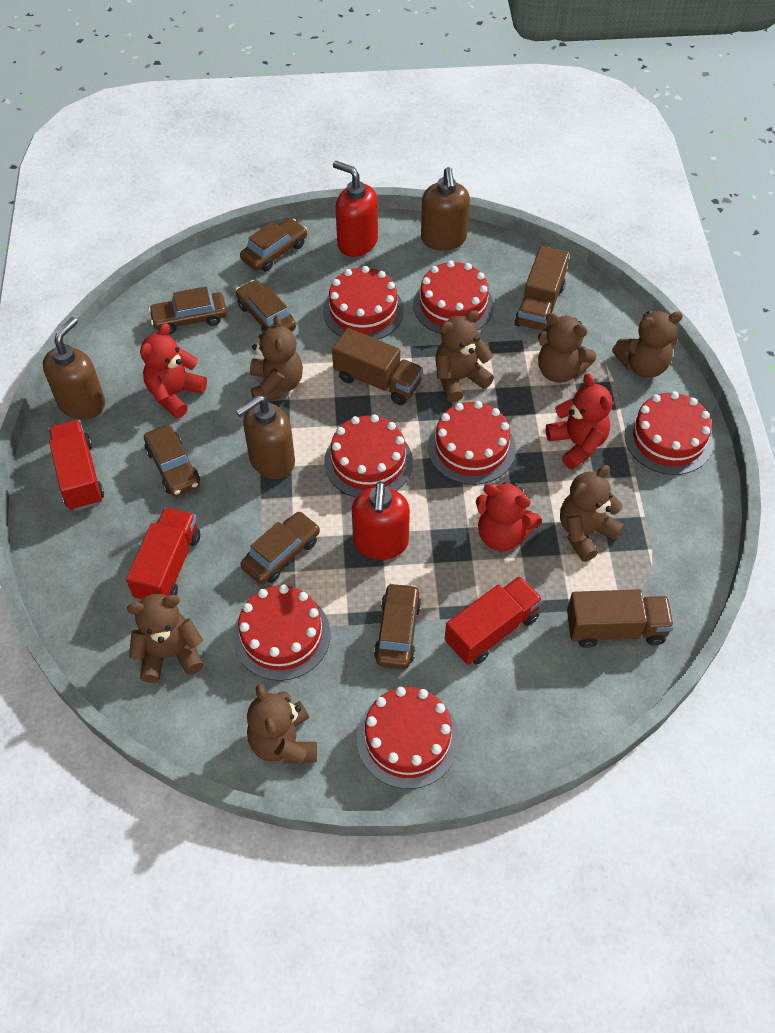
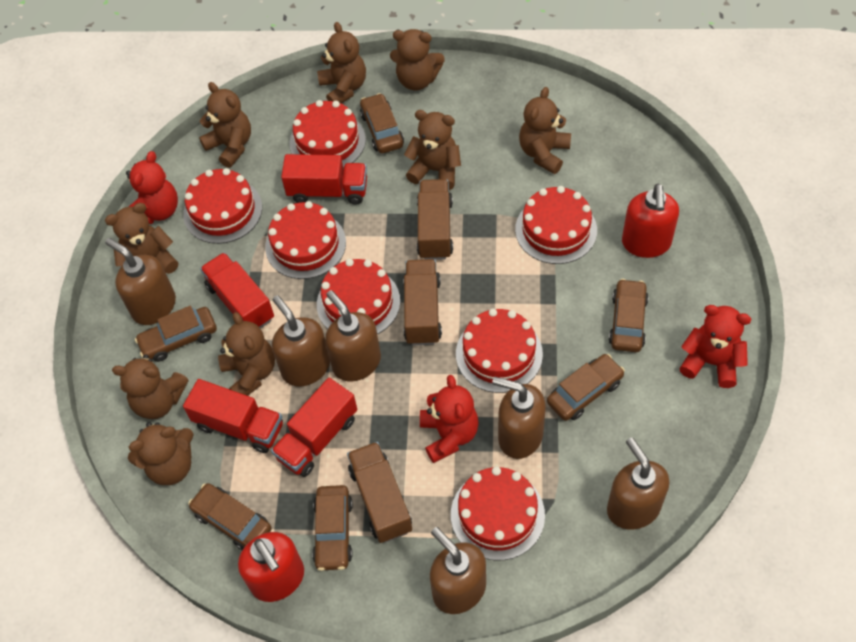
brown soap dispenser: 3 -> 6
brown teddy bear: 7 -> 9
red truck: 3 -> 4

